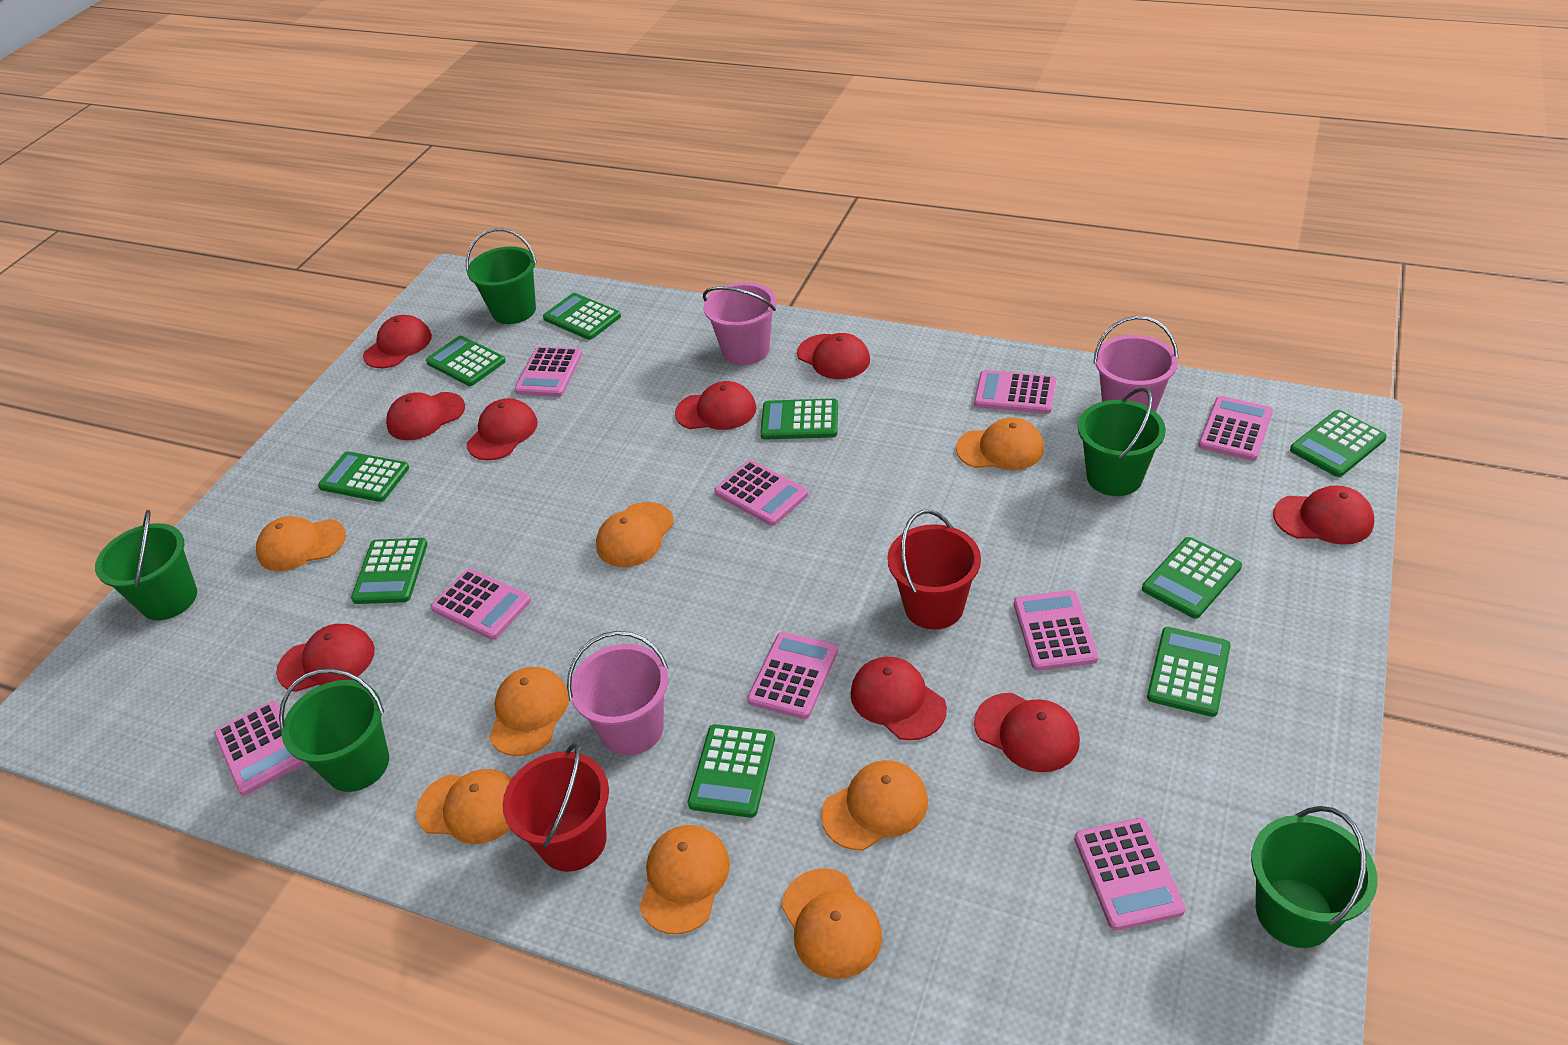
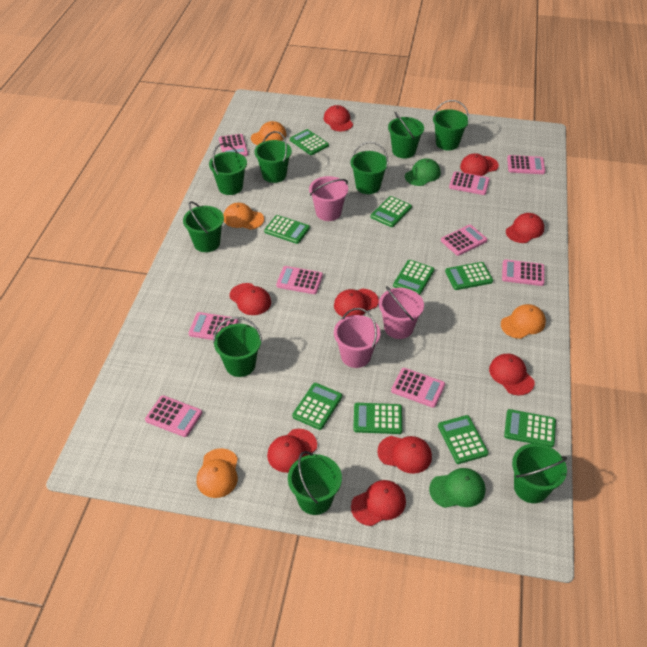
green bucket: 5 -> 9
green cap: 0 -> 2
orange cap: 8 -> 4
red bucket: 2 -> 0

